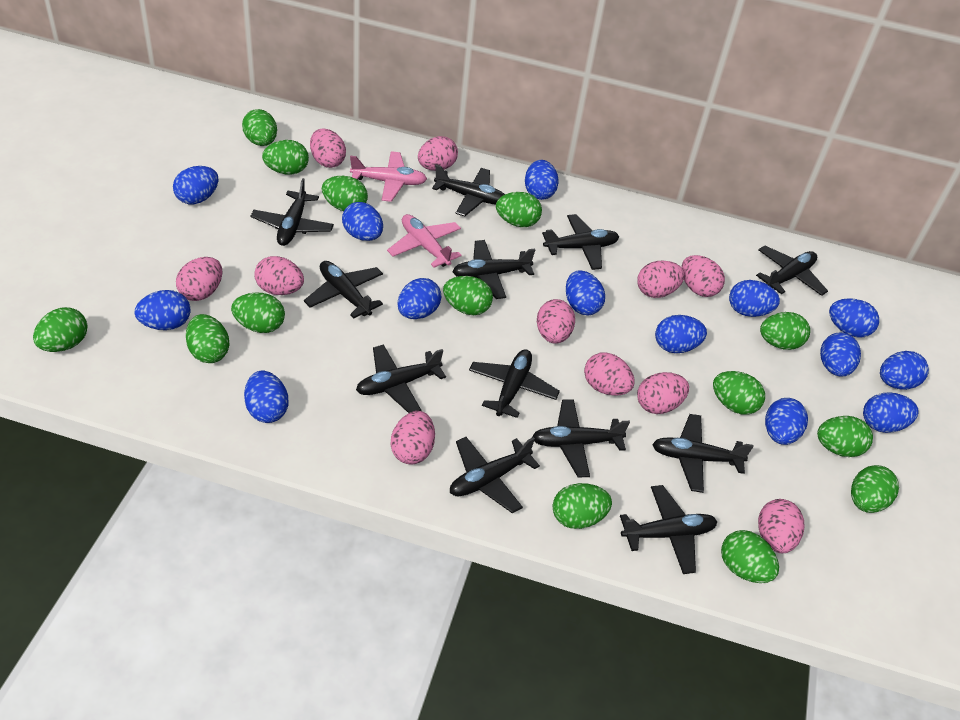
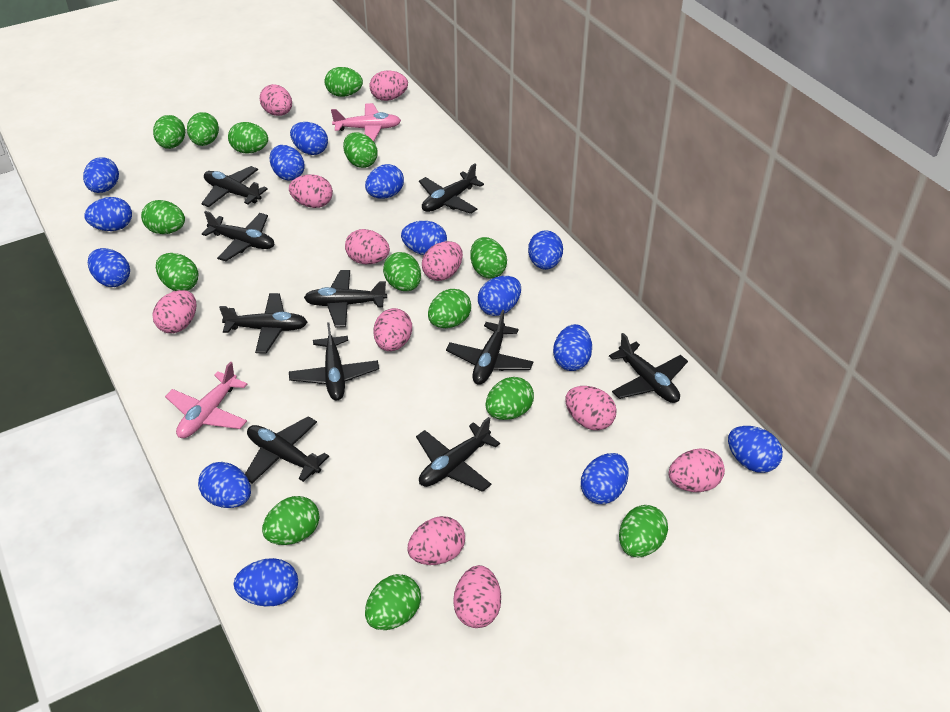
black plane: 12 -> 10

